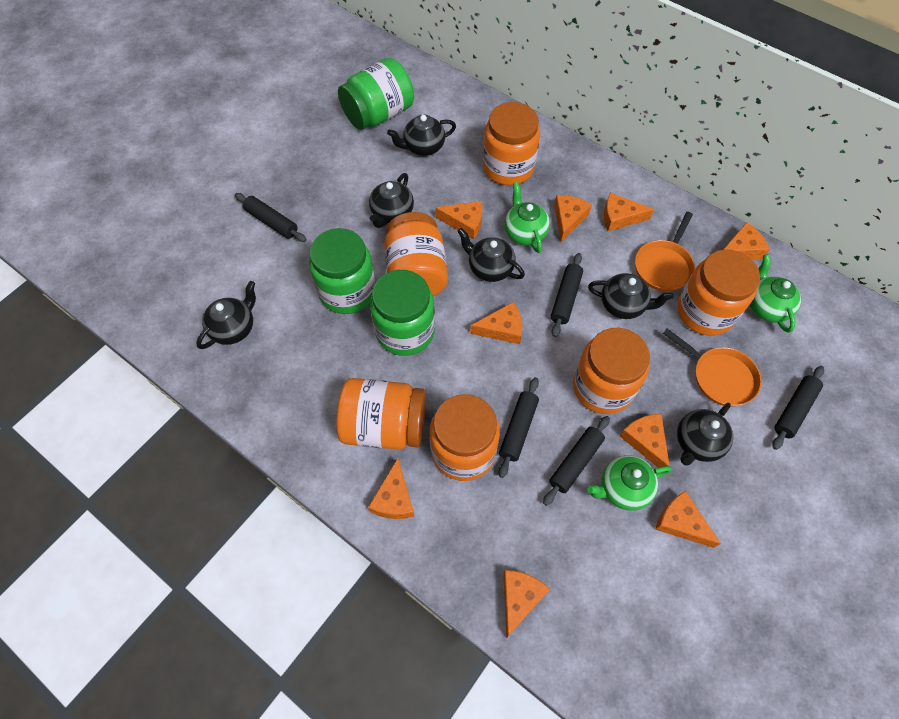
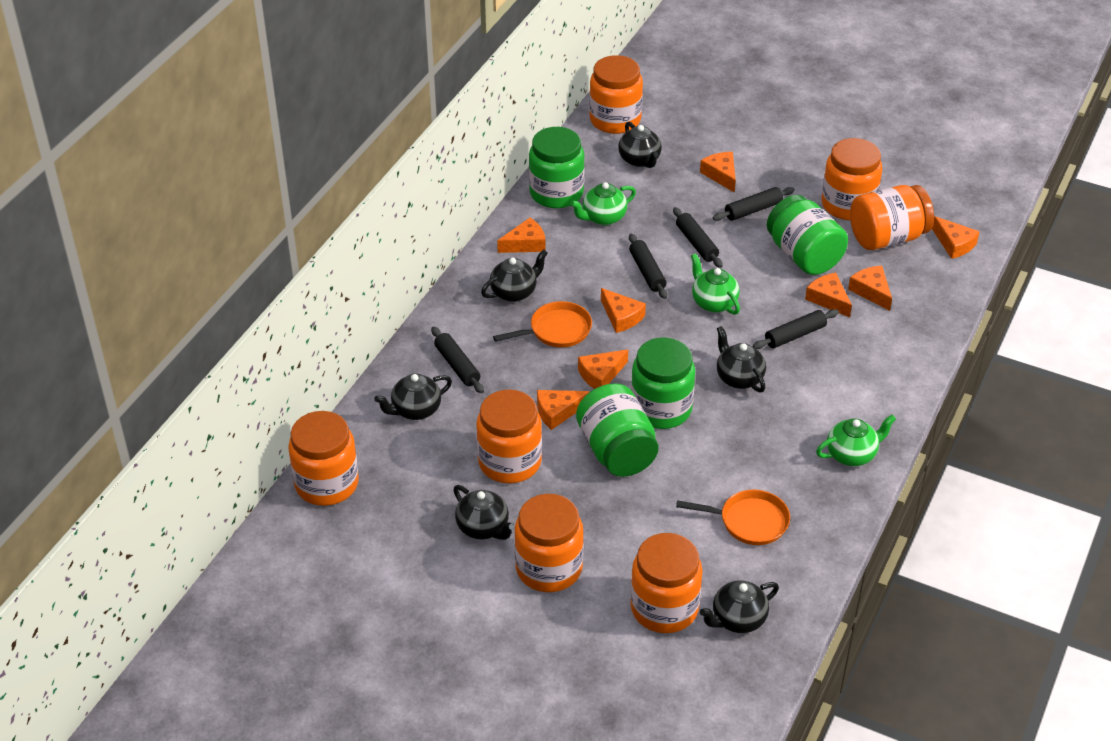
green jar: 3 -> 4
orange cheese: 9 -> 8
orange jar: 6 -> 7

